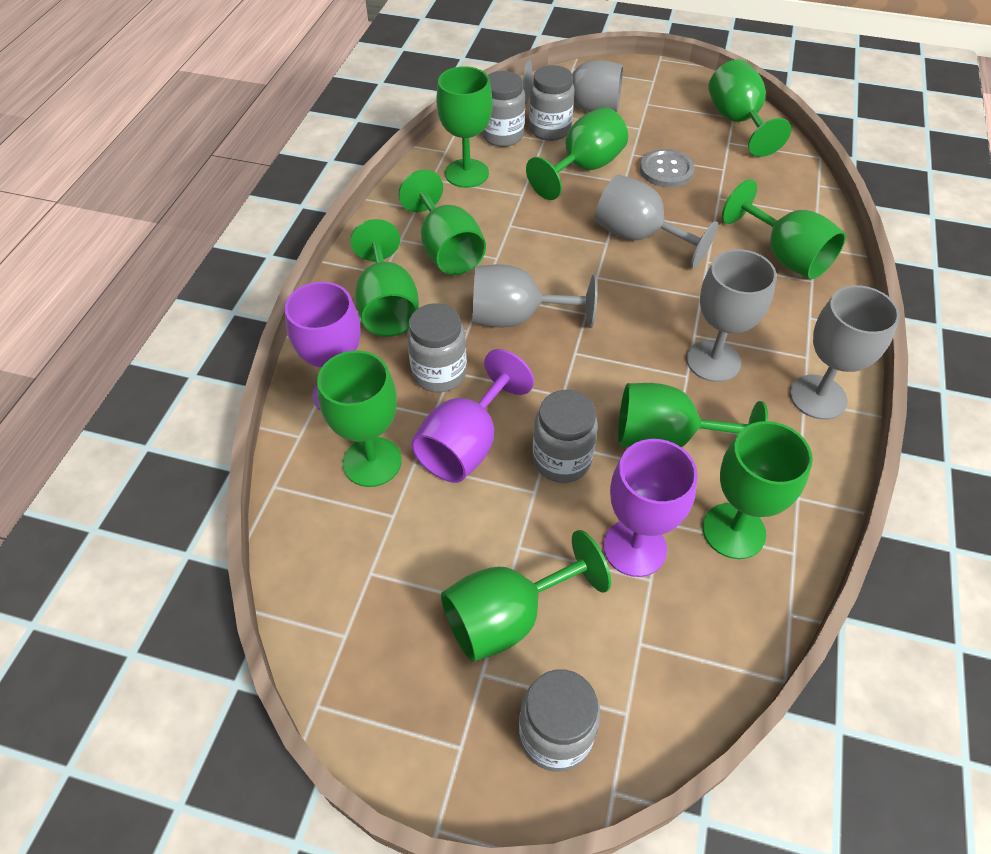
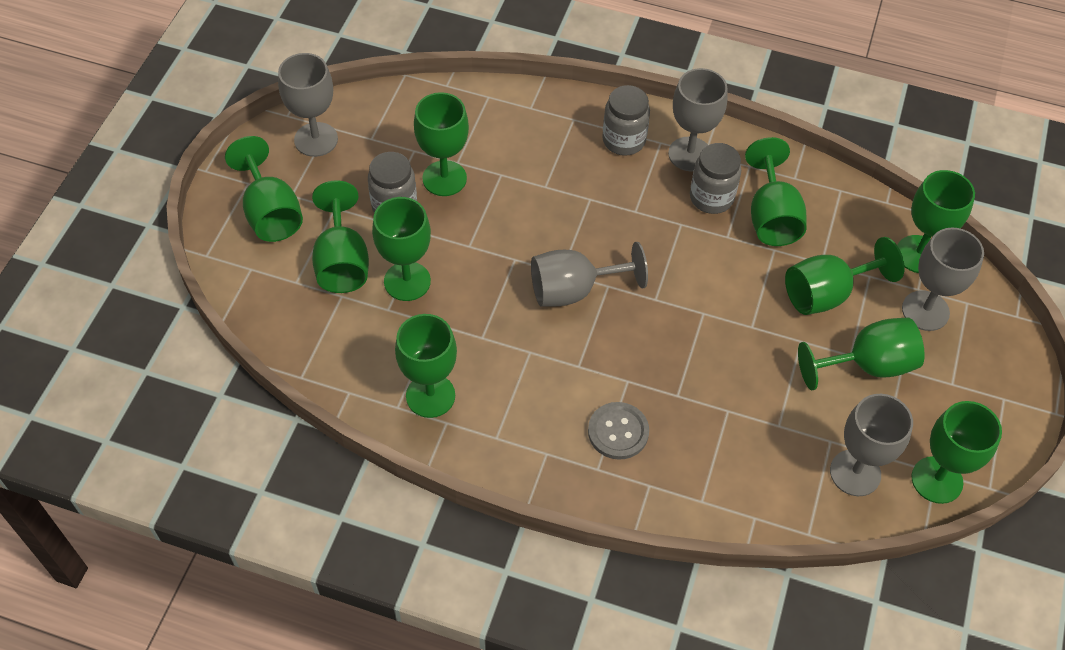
grey jar: 5 -> 3
purple goblet: 3 -> 0

